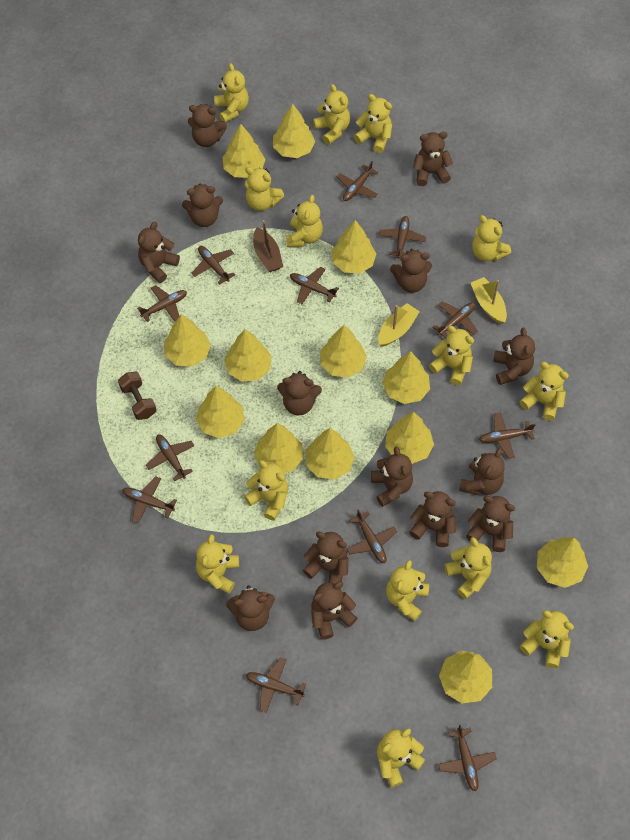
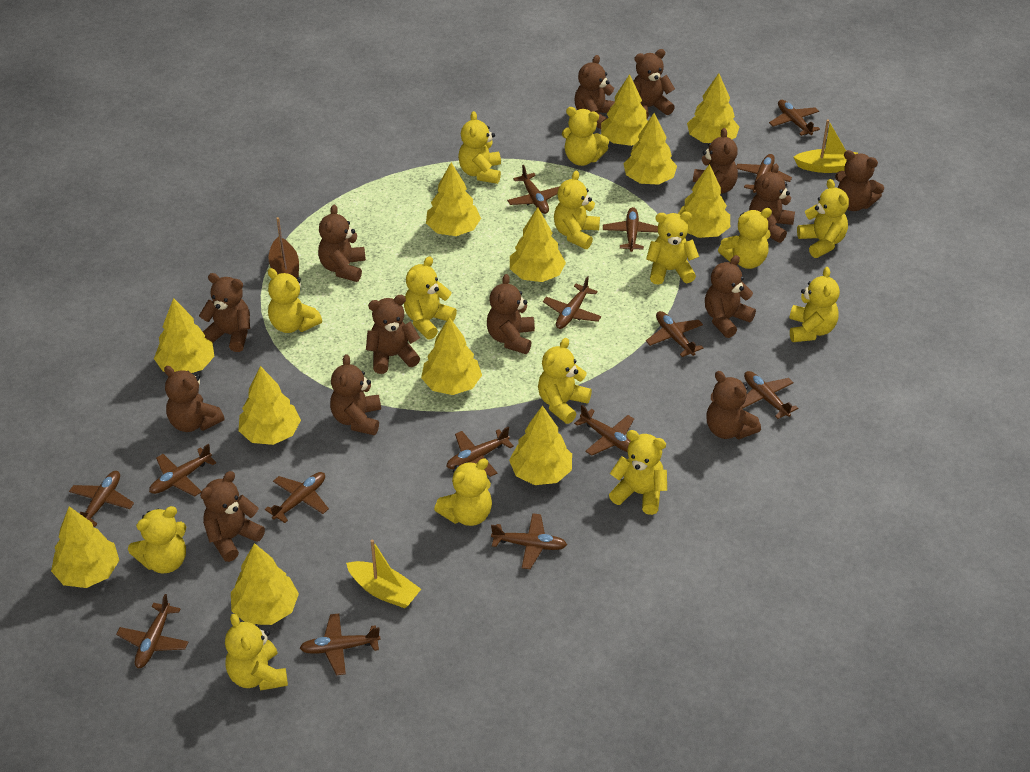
brown dumbbell: 1 -> 0
brown plane: 12 -> 15
yellow tree: 13 -> 12

